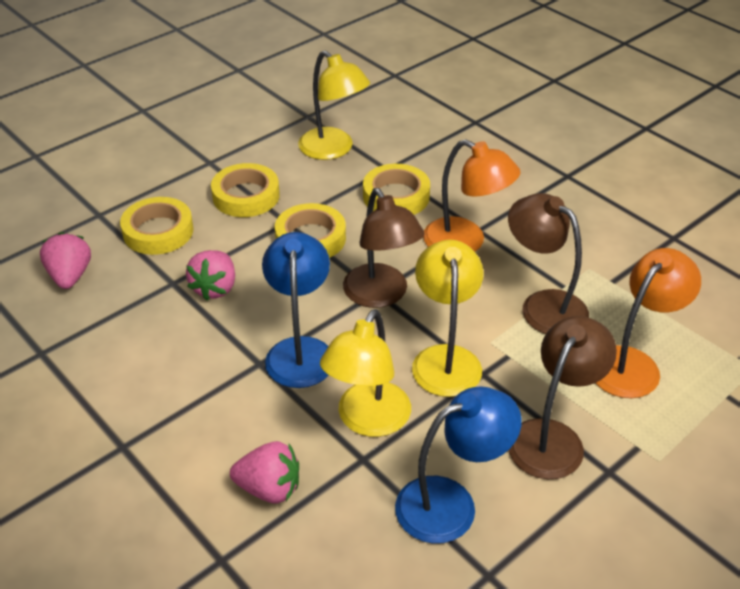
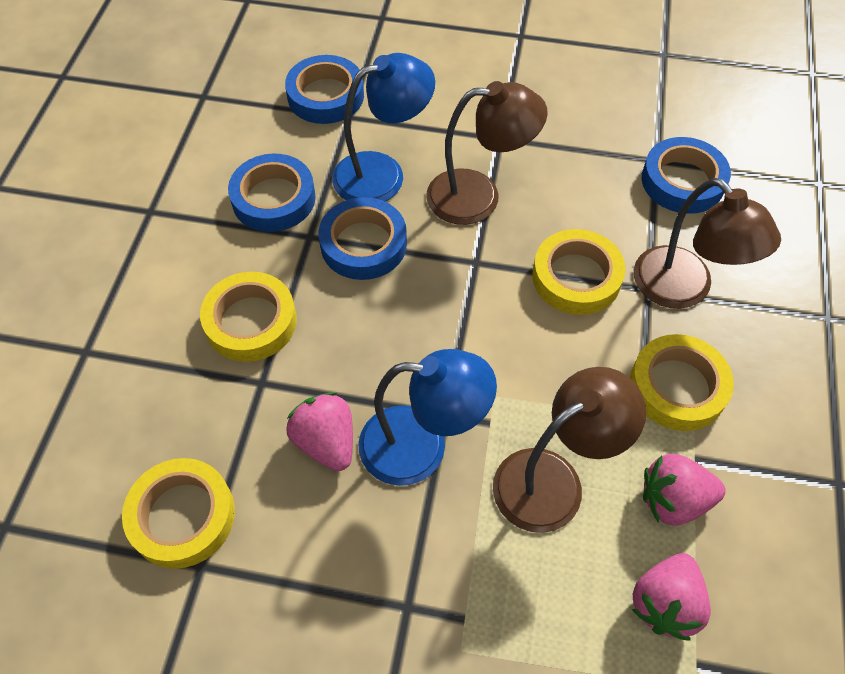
blue tape: 0 -> 4
orange lamp: 2 -> 0
yellow lamp: 3 -> 0

